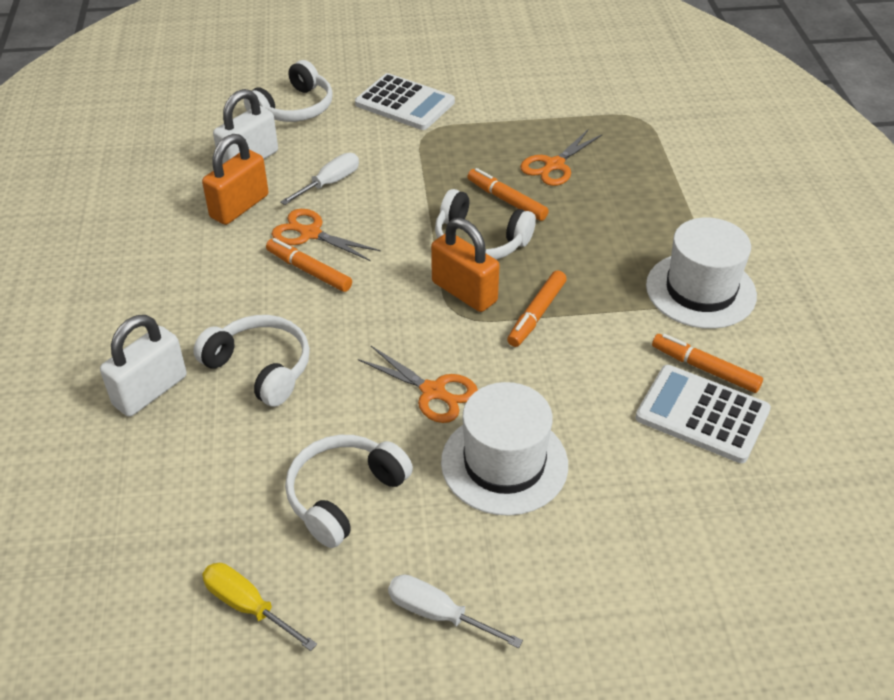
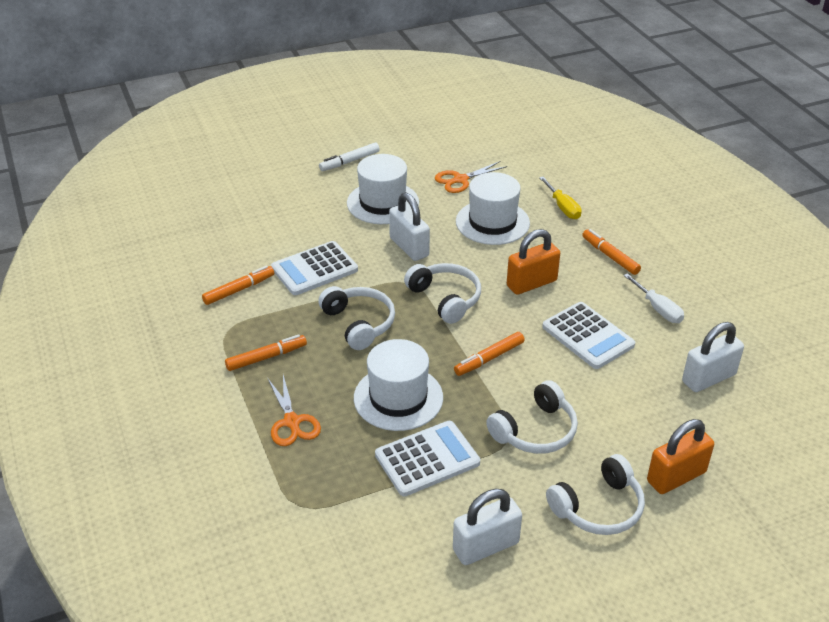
orange scissors: 3 -> 2
white calculator: 2 -> 3
white hat: 2 -> 3
white marker: 0 -> 1
white padlock: 2 -> 3
white screwdriver: 2 -> 1

